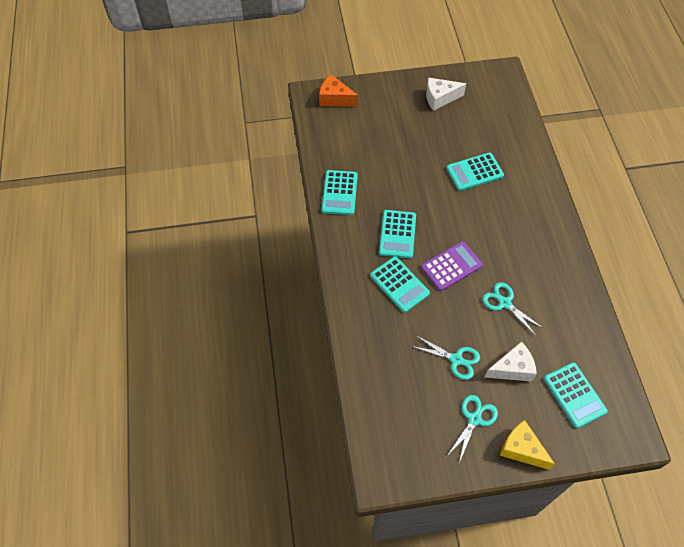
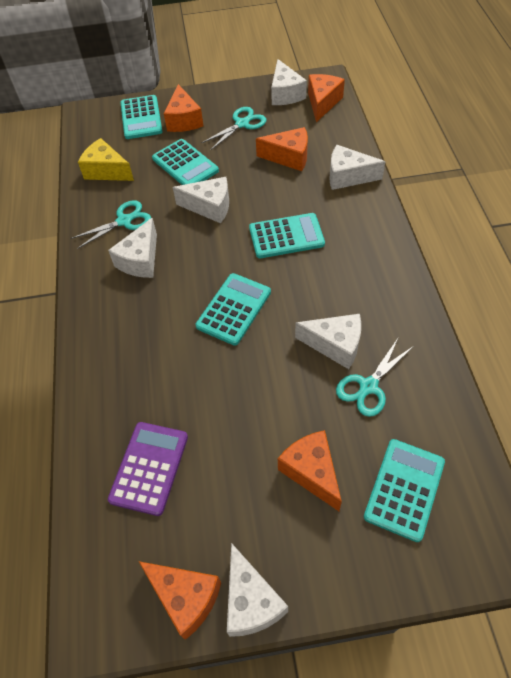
orange cheese: 1 -> 5
white cheese: 2 -> 6

